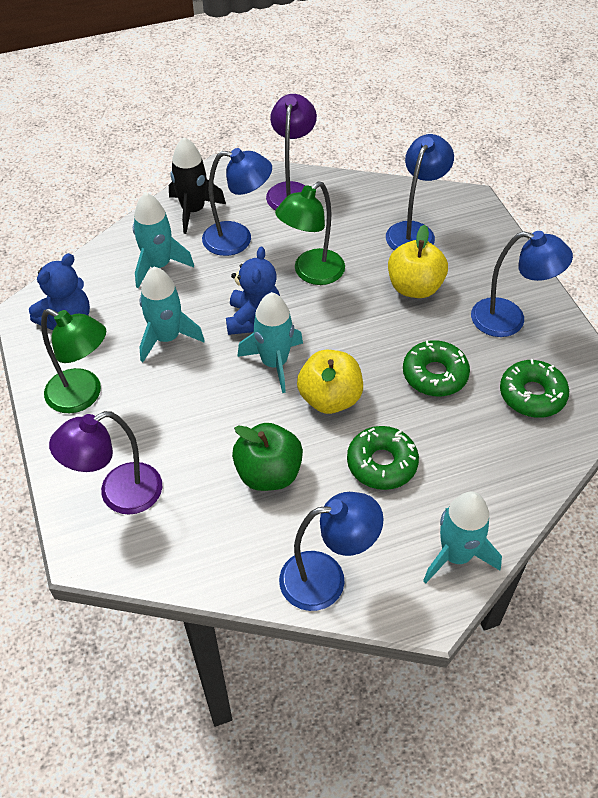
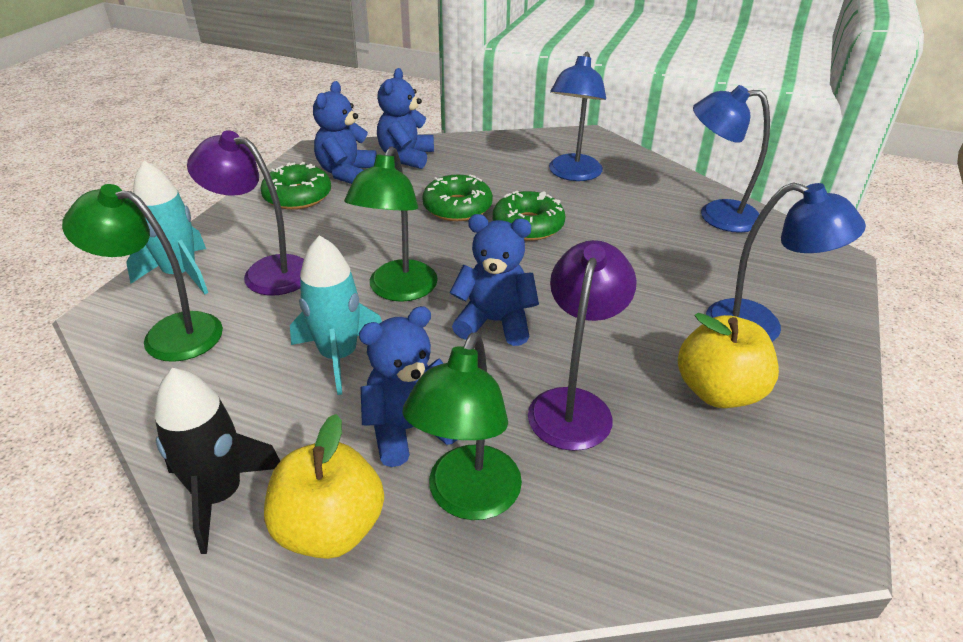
blue lamp: 4 -> 3
blue teddy bear: 2 -> 4
green apple: 1 -> 0
green lamp: 2 -> 3
turquoise rocket: 4 -> 2

